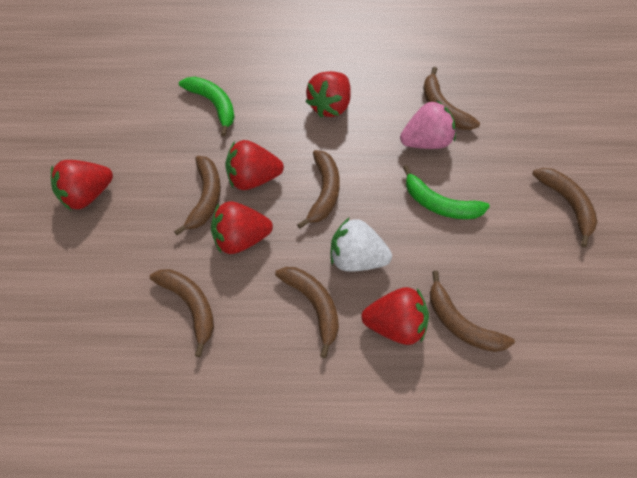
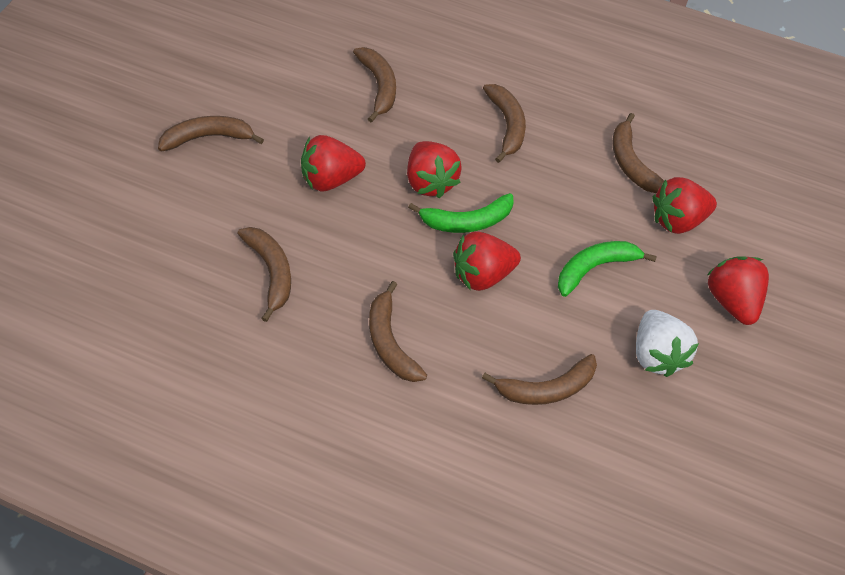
pink strawberry: 1 -> 0

